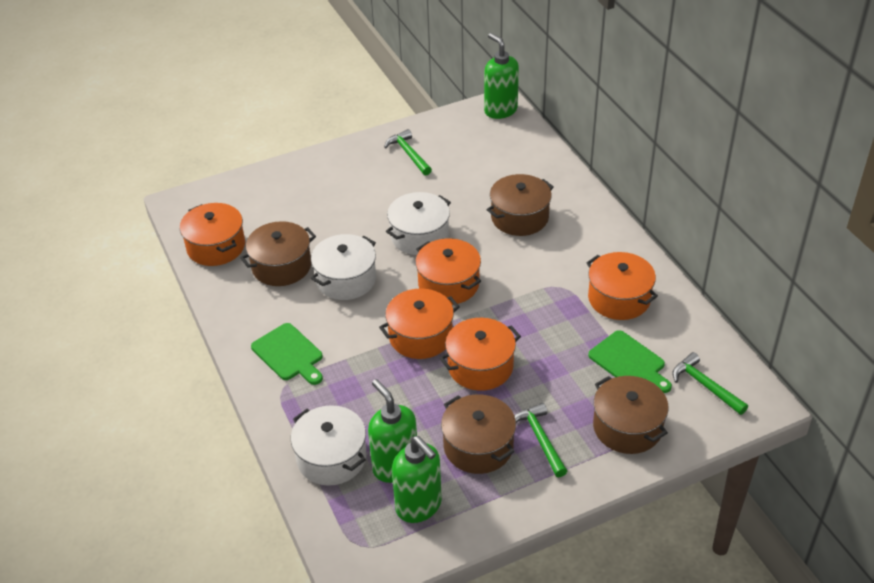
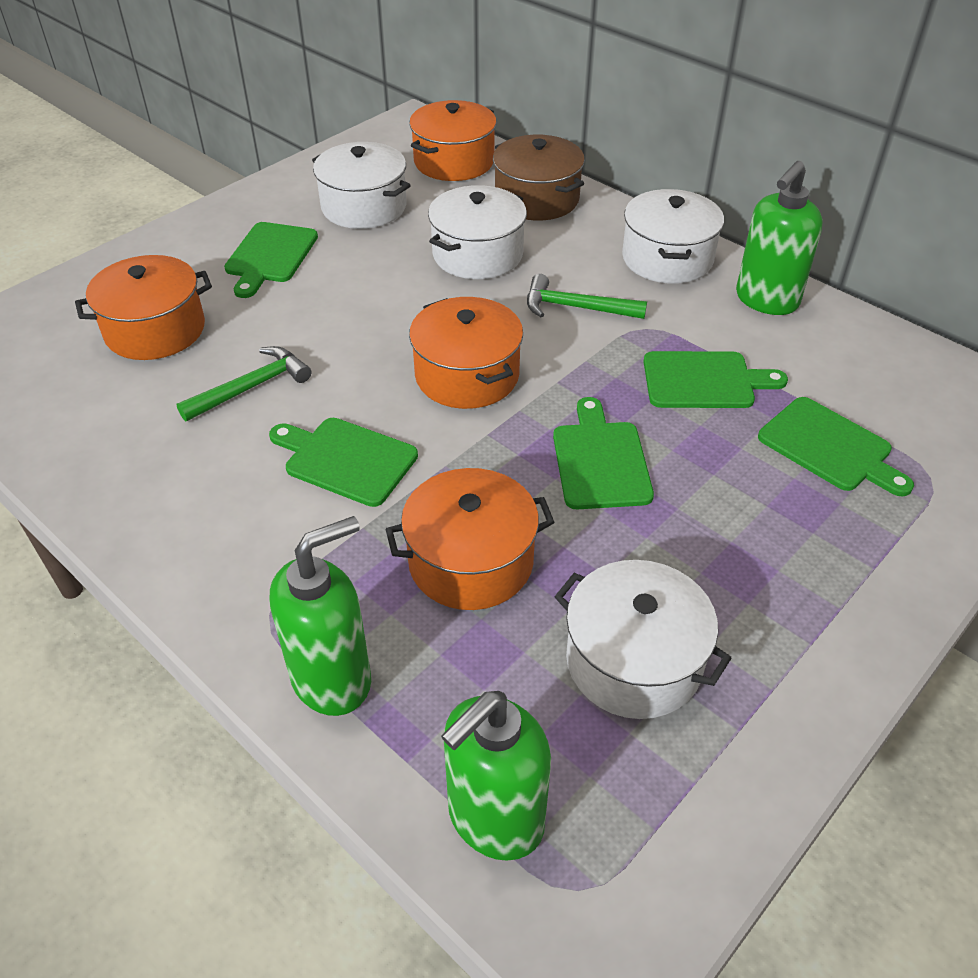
brown pot: 4 -> 1
green cutting board: 2 -> 5
green hammer: 3 -> 2
orange pot: 5 -> 4
white pot: 3 -> 4

